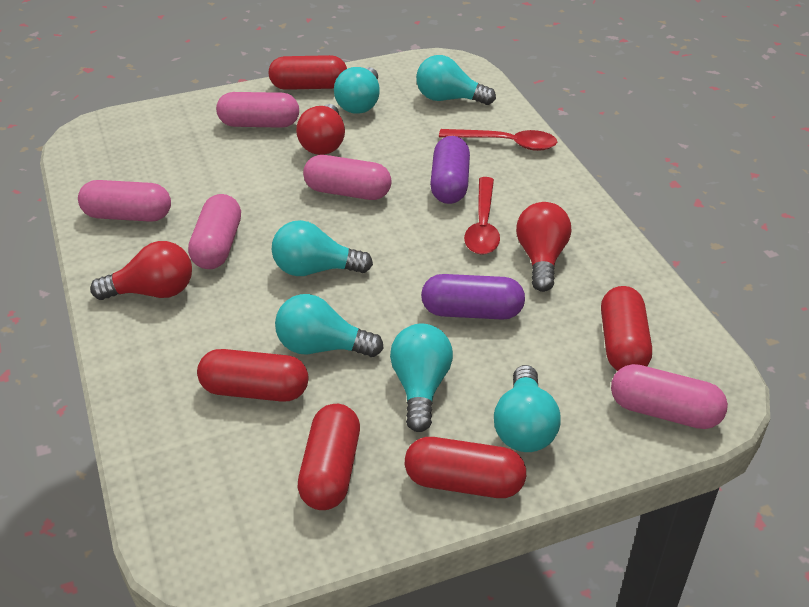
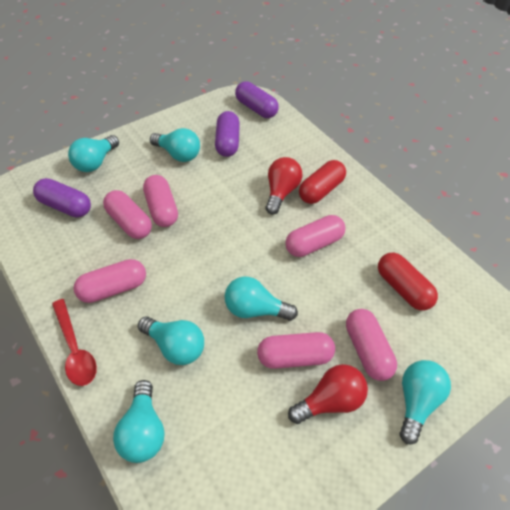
pink capsule: 5 -> 6
purple capsule: 2 -> 3
red capsule: 5 -> 2
red light bulb: 3 -> 2
red spoon: 2 -> 1

